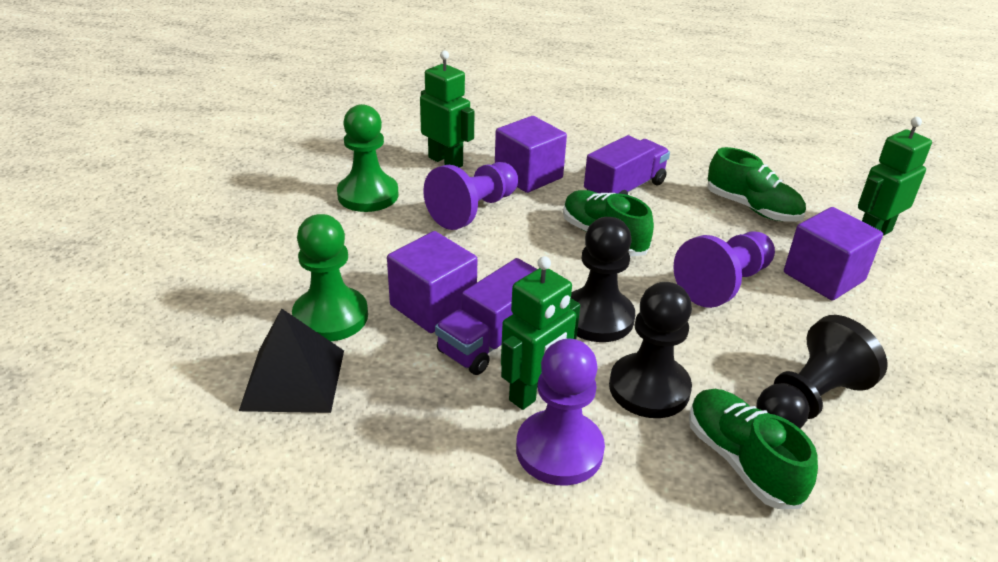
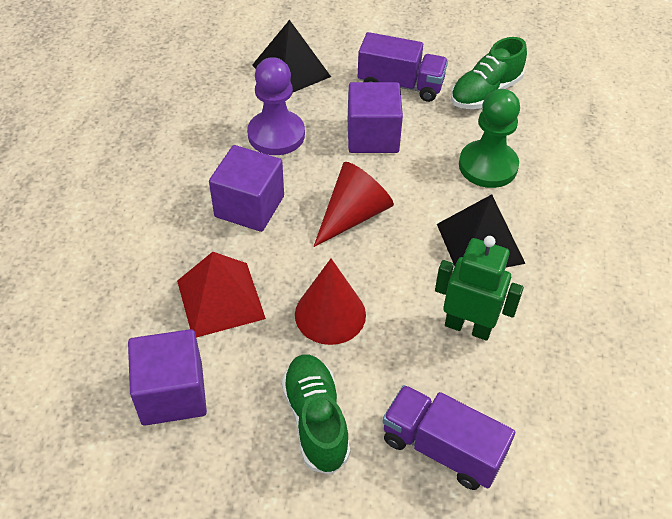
black pawn: 3 -> 0
black pyramid: 1 -> 2
green pawn: 2 -> 1
green robot: 3 -> 1
green shoe: 3 -> 2
purple pawn: 3 -> 1
red cone: 0 -> 2
red pyramid: 0 -> 1

